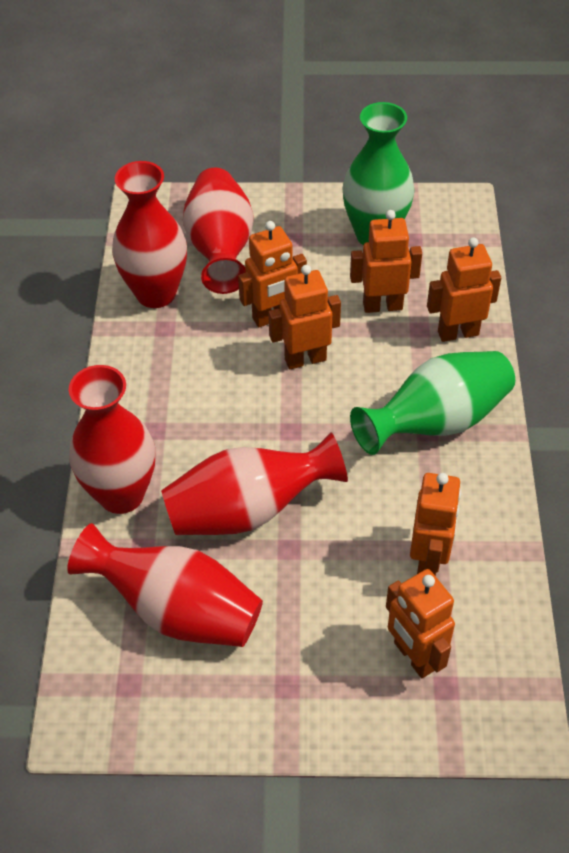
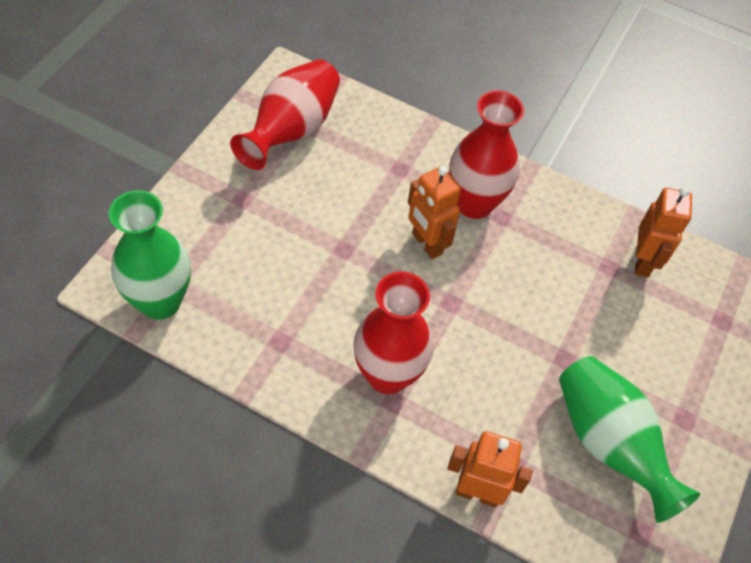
orange robot: 6 -> 3
red vase: 5 -> 3

